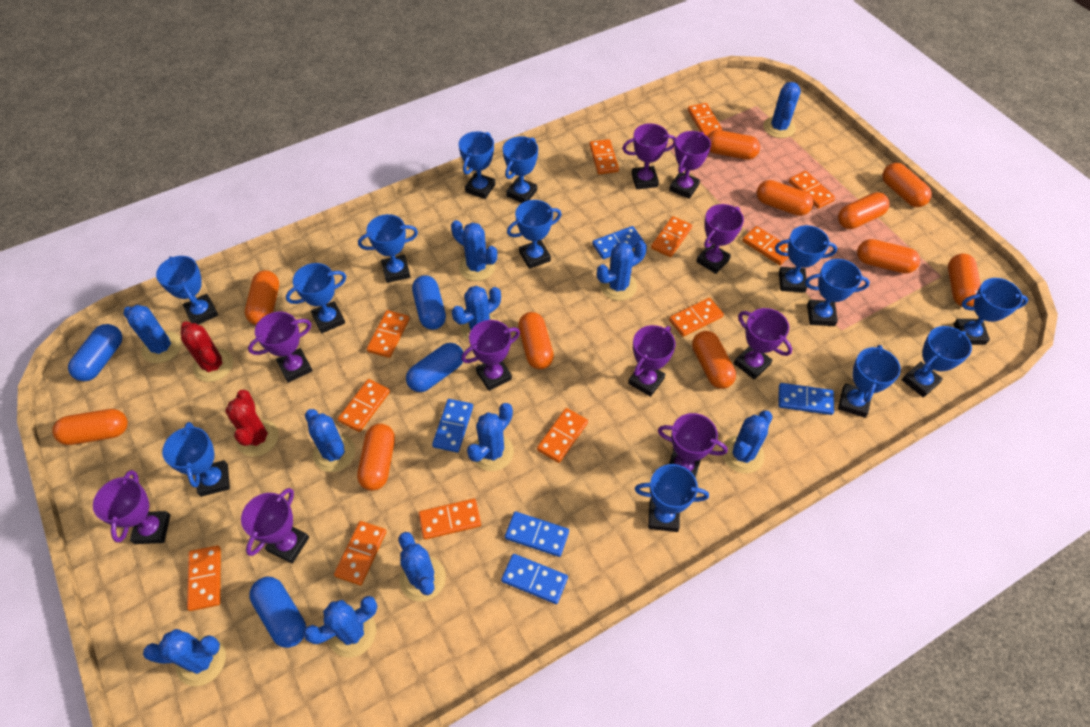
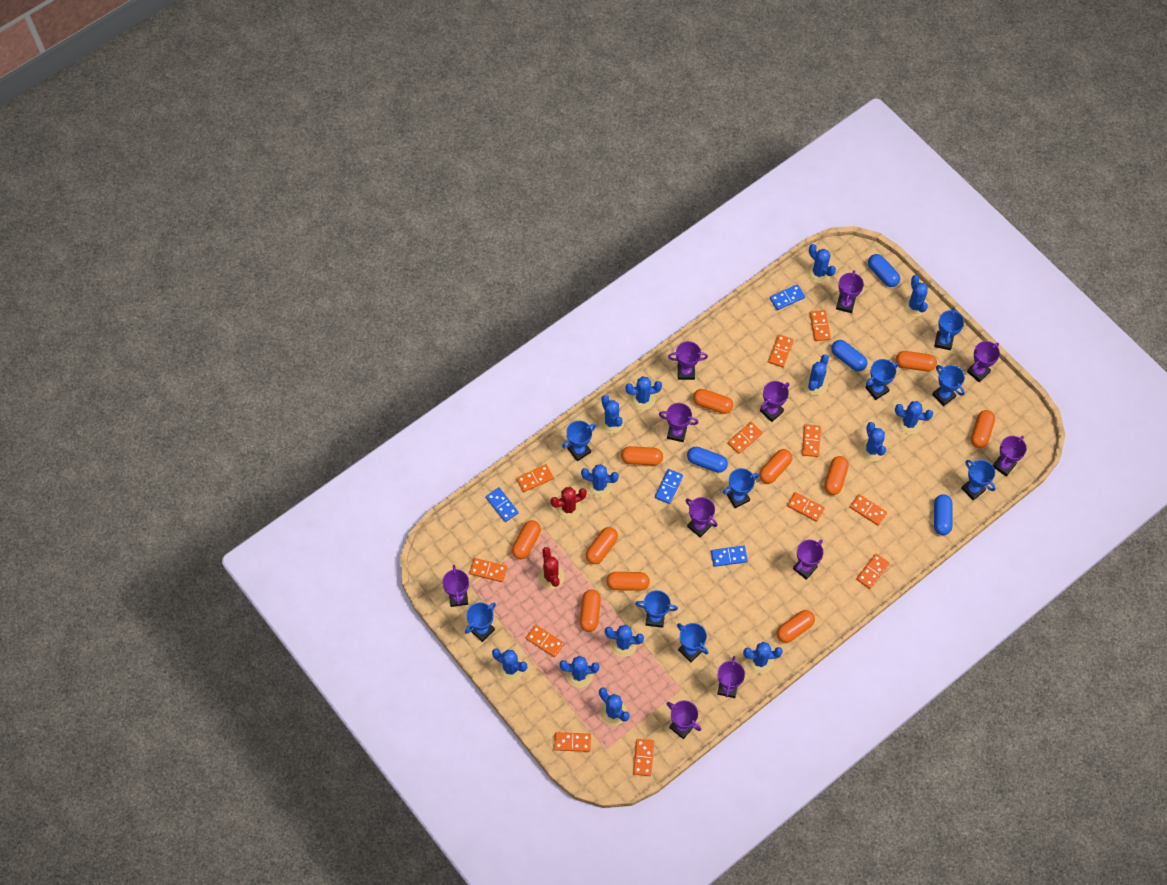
blue cactus: 11 -> 13
blue domino: 5 -> 4
blue trophy: 13 -> 9
purple trophy: 10 -> 11

